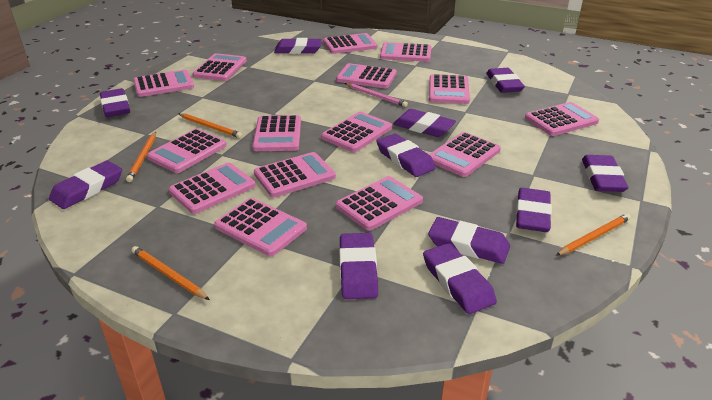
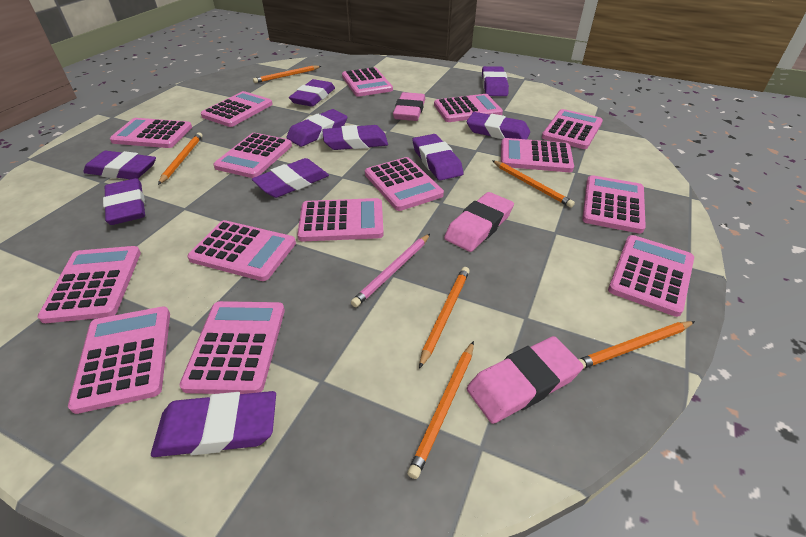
orange pencil: 4 -> 6
pink eraser: 0 -> 3
purple eraser: 11 -> 10

